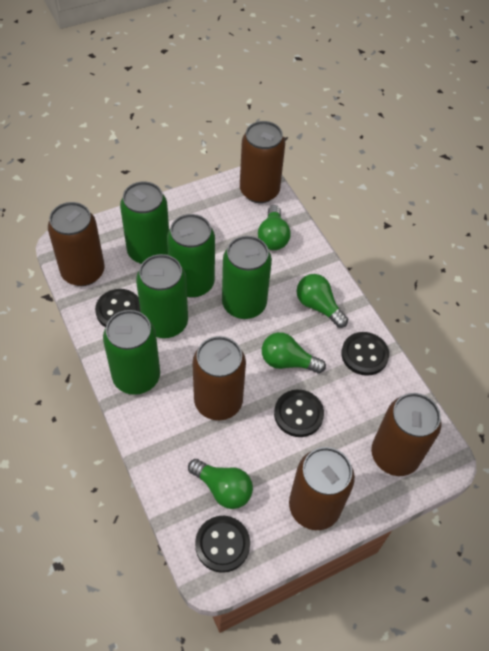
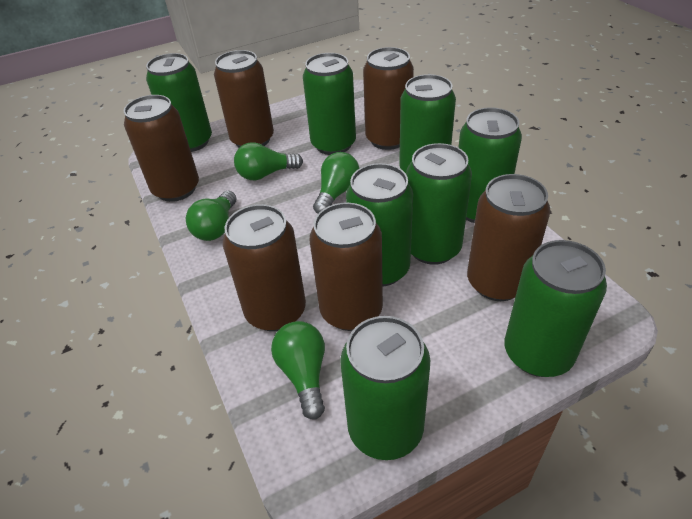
black button: 4 -> 0
brown can: 5 -> 6
green can: 5 -> 8

